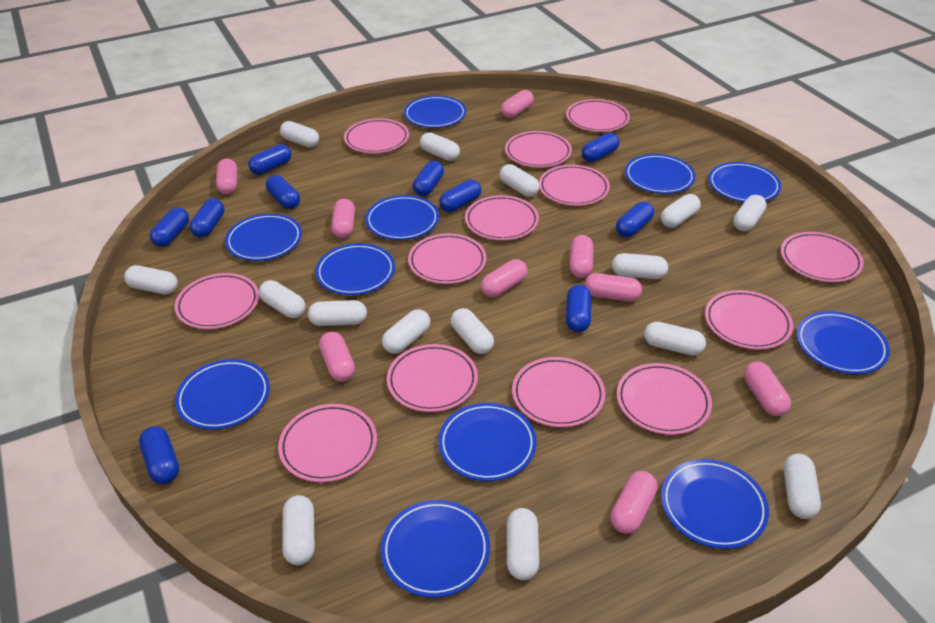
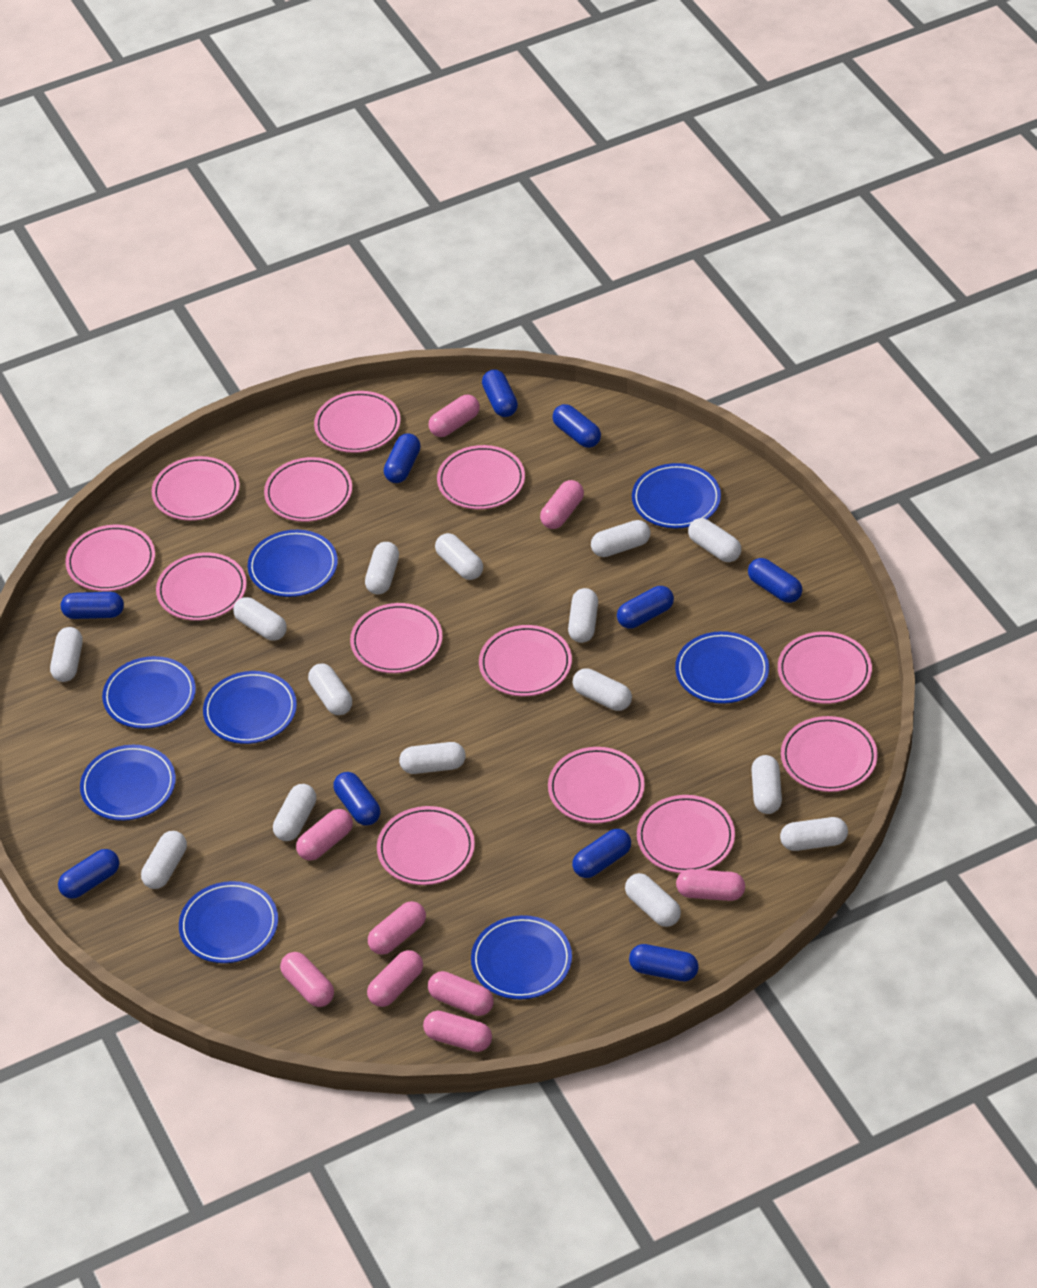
blue plate: 11 -> 8

